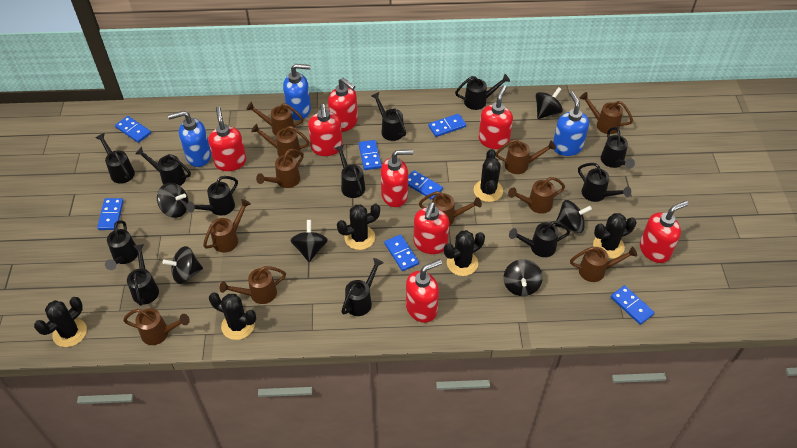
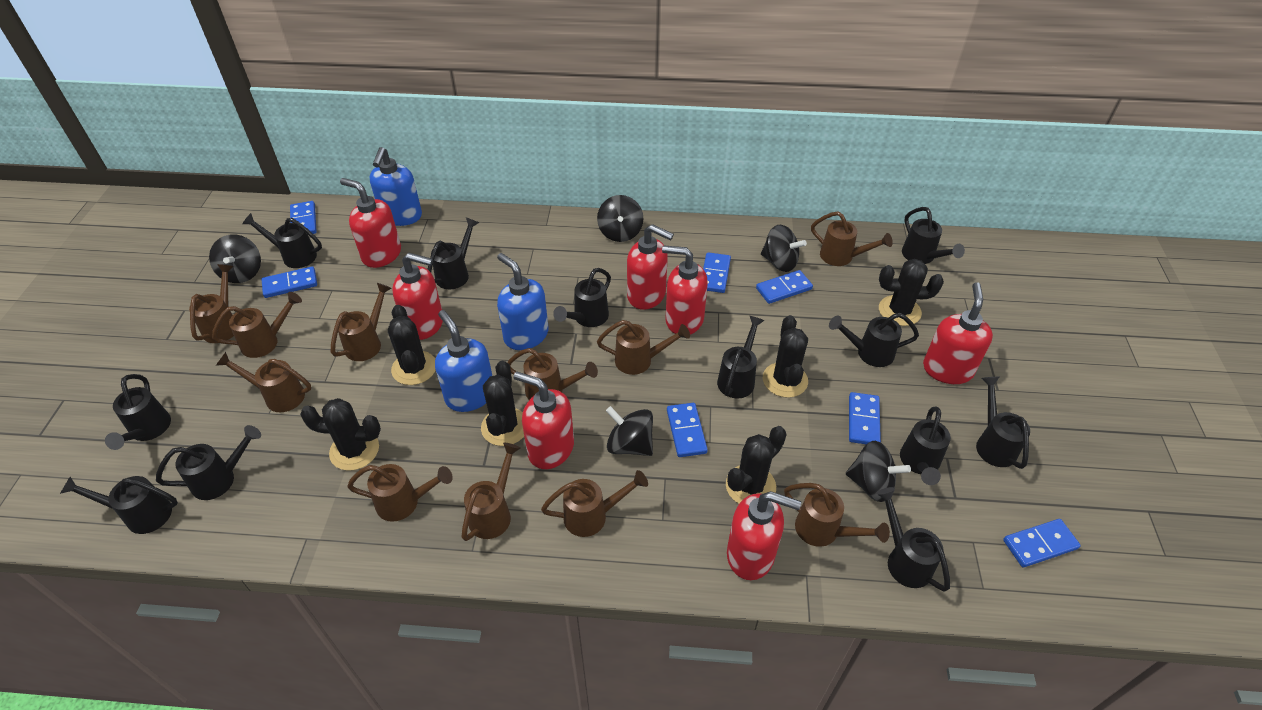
black spinning top: 6 -> 5
red soap dispenser: 8 -> 7

